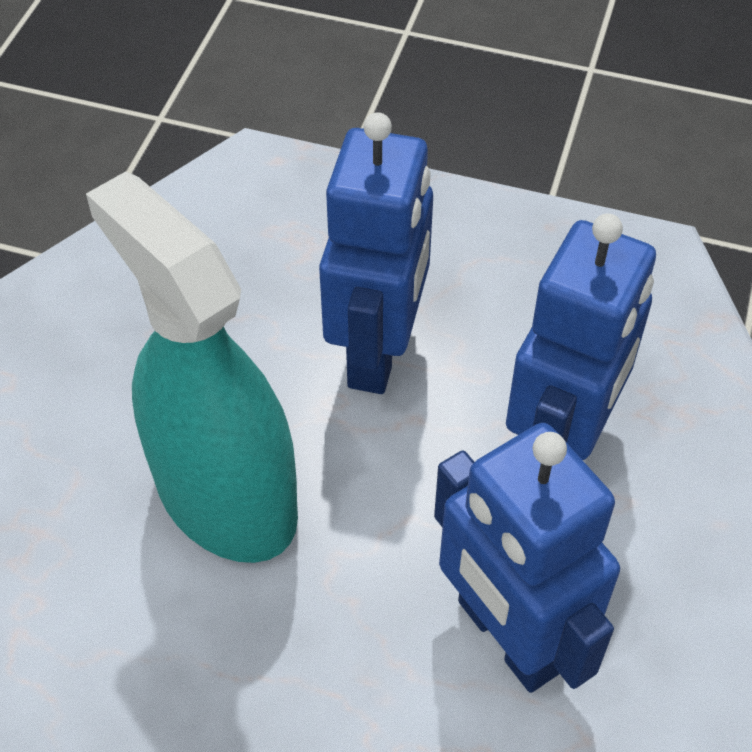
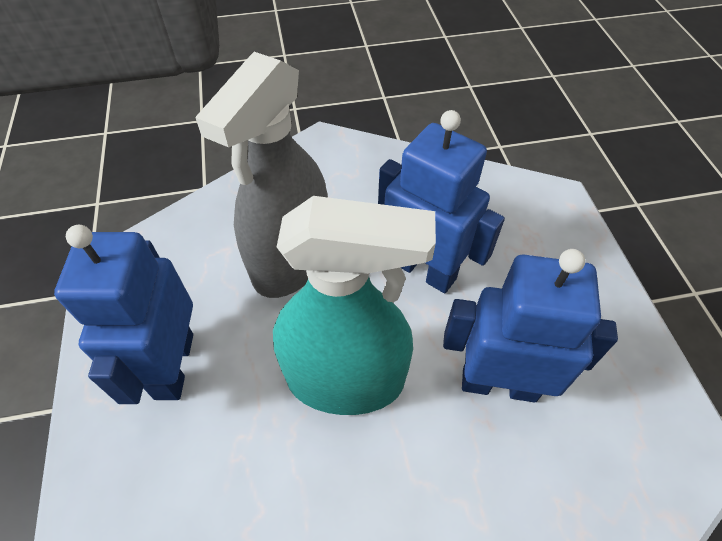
grey spray bottle: 0 -> 1

